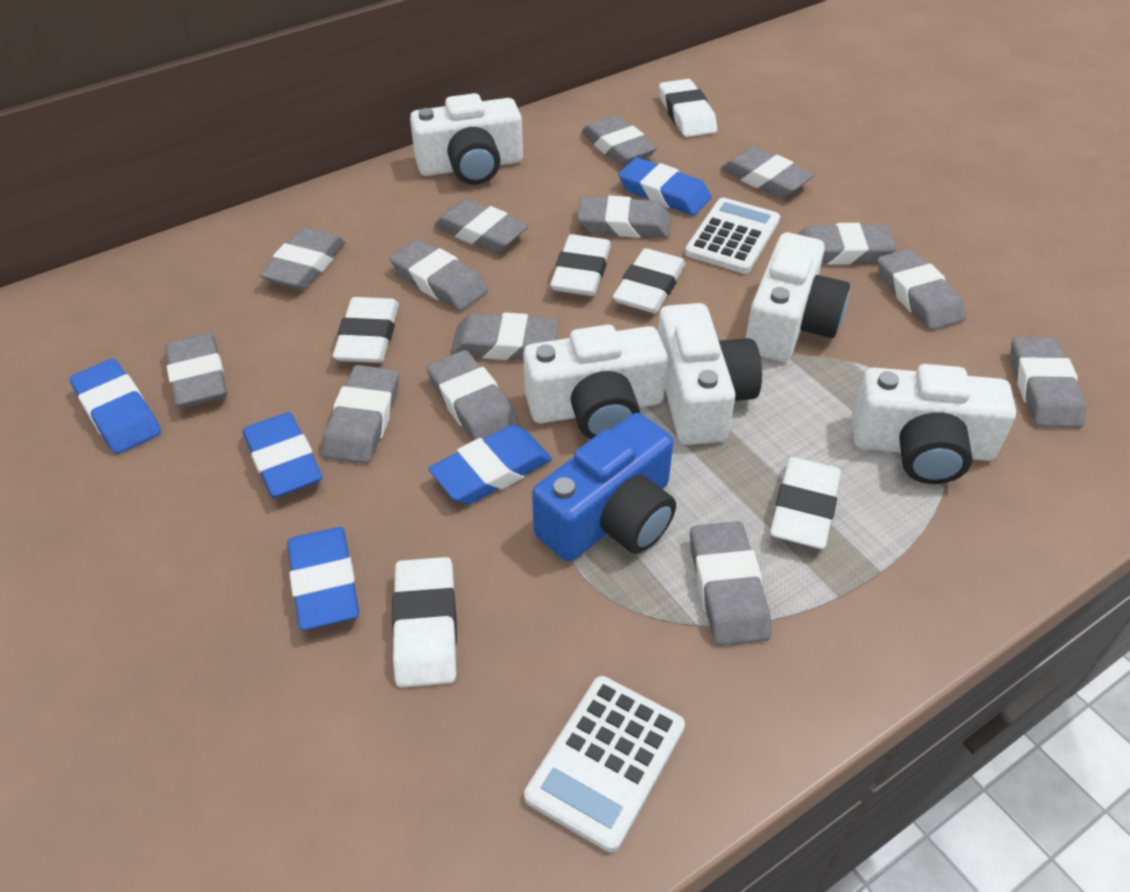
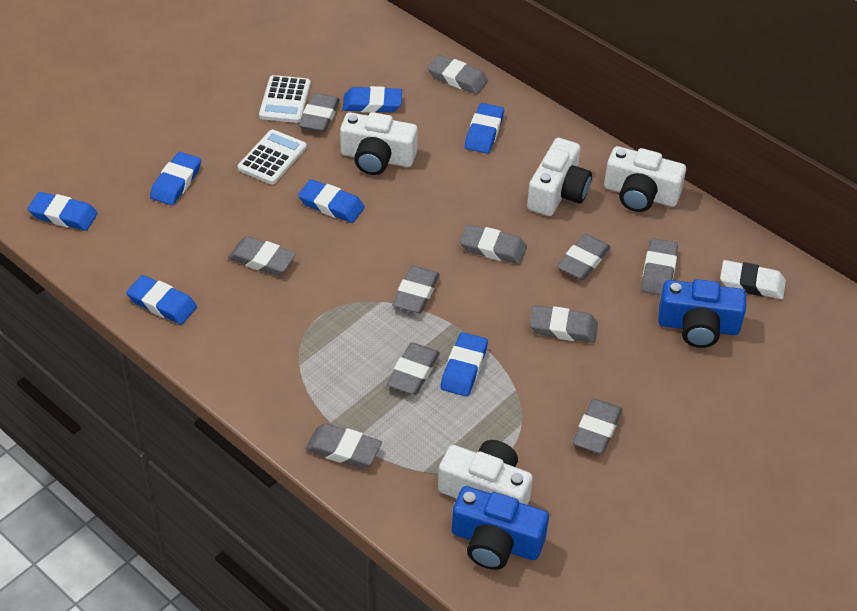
blue camera: 1 -> 2
blue eraser: 5 -> 7
grey eraser: 14 -> 11
white camera: 5 -> 4
white eraser: 6 -> 1

